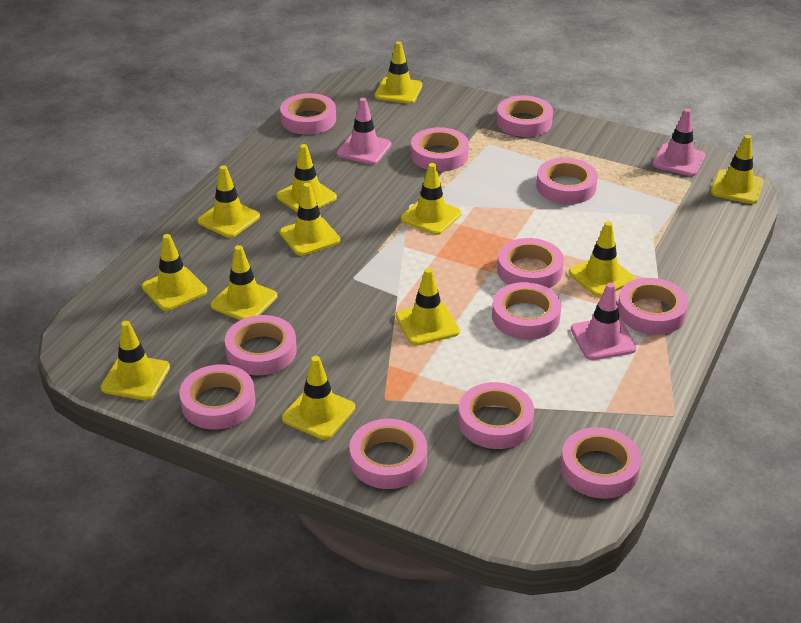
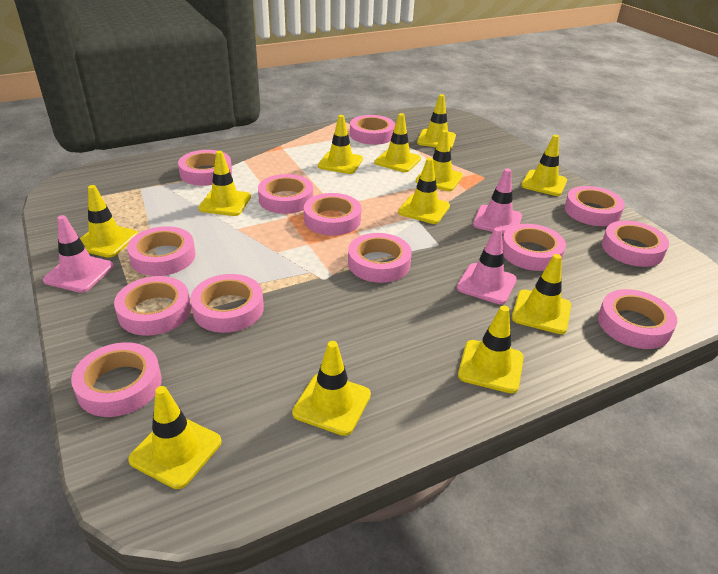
pink tape: 12 -> 13

